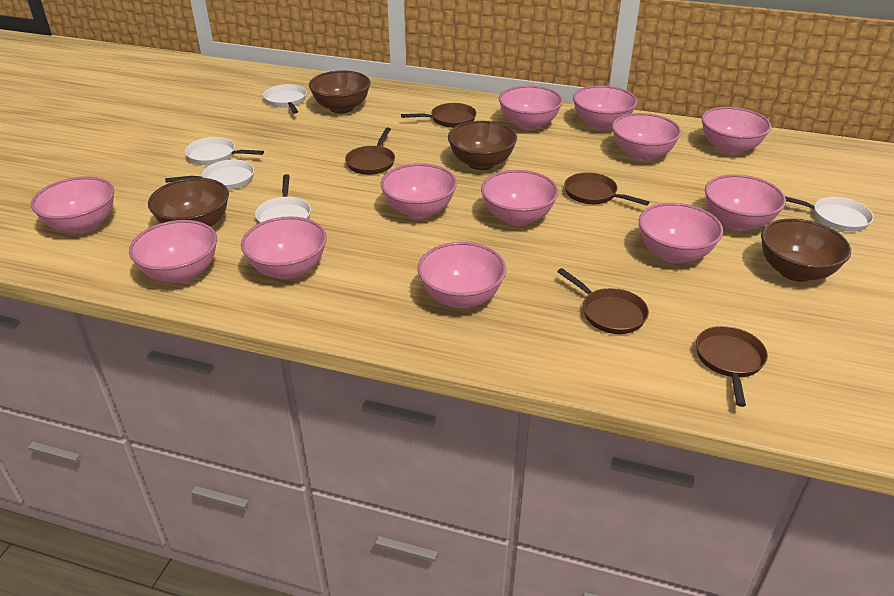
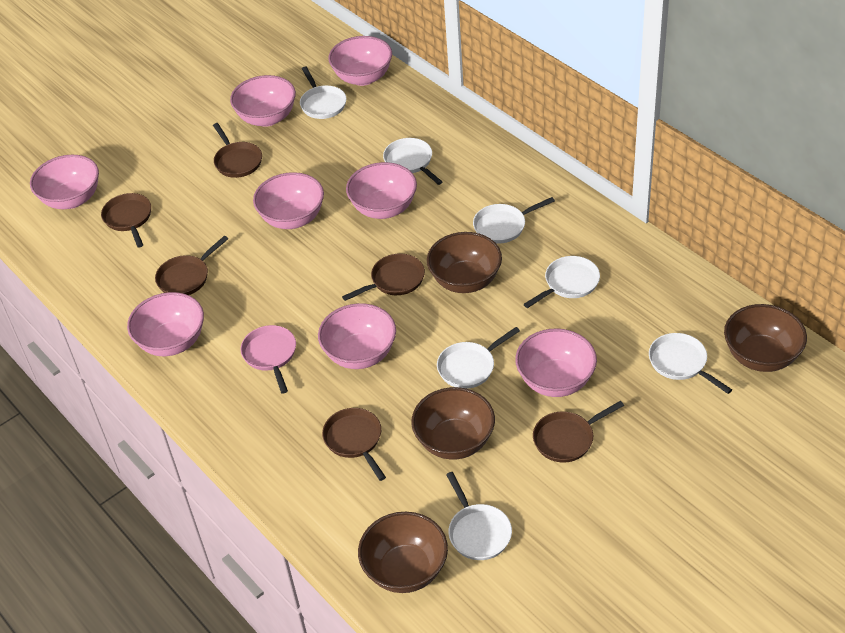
brown pan: 5 -> 6
pink bowl: 12 -> 8
pink pan: 0 -> 1
white pan: 5 -> 7

